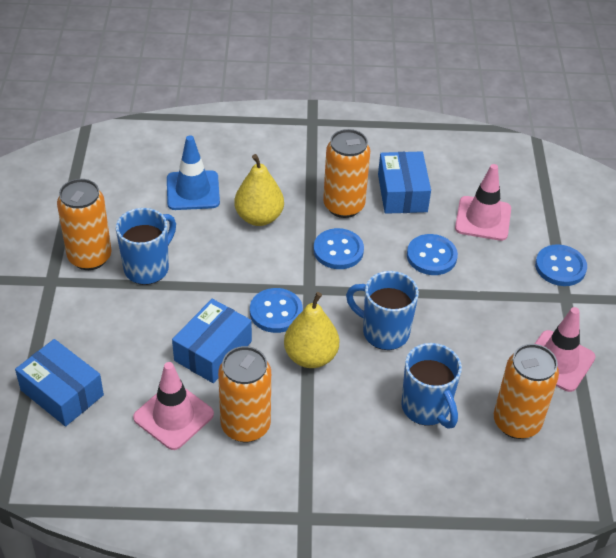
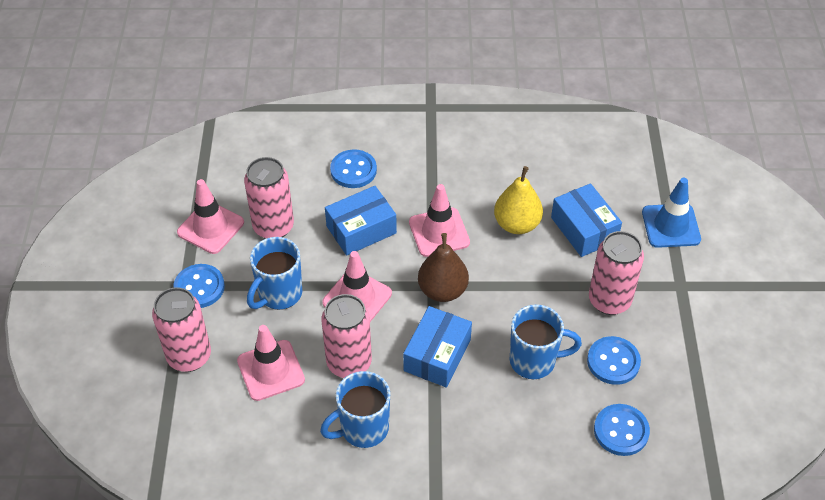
brown pear: 0 -> 1
orange can: 4 -> 0
pink can: 0 -> 4
pink traffic cone: 3 -> 4
yellow pear: 2 -> 1

